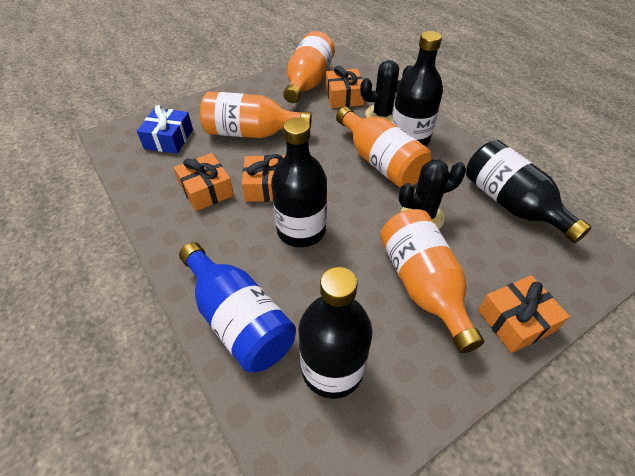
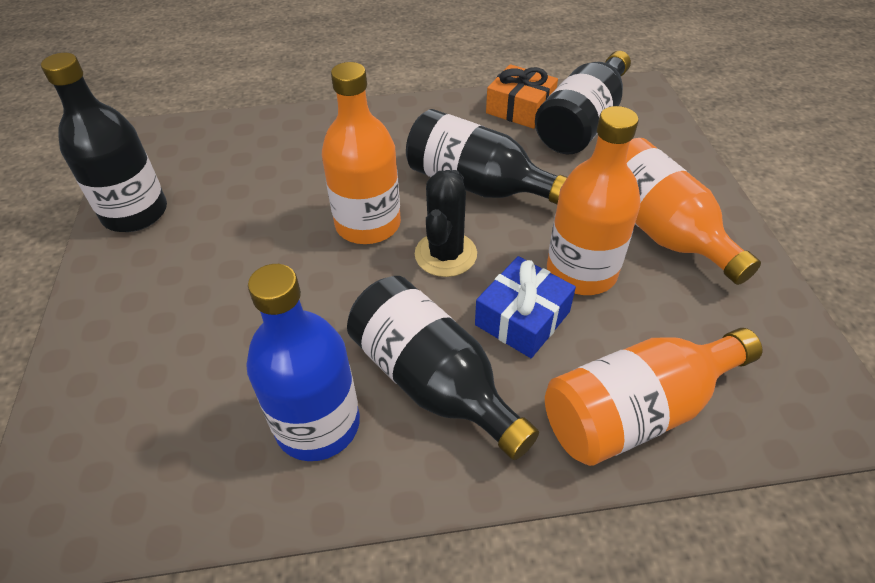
black cactus: 2 -> 1
orange gift: 4 -> 1

